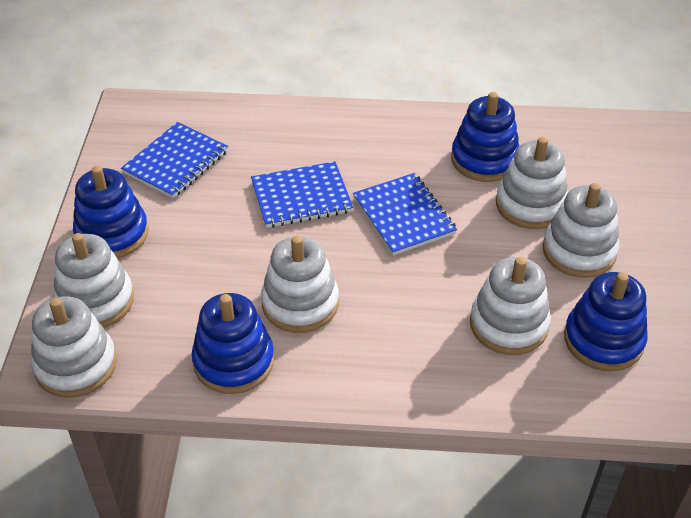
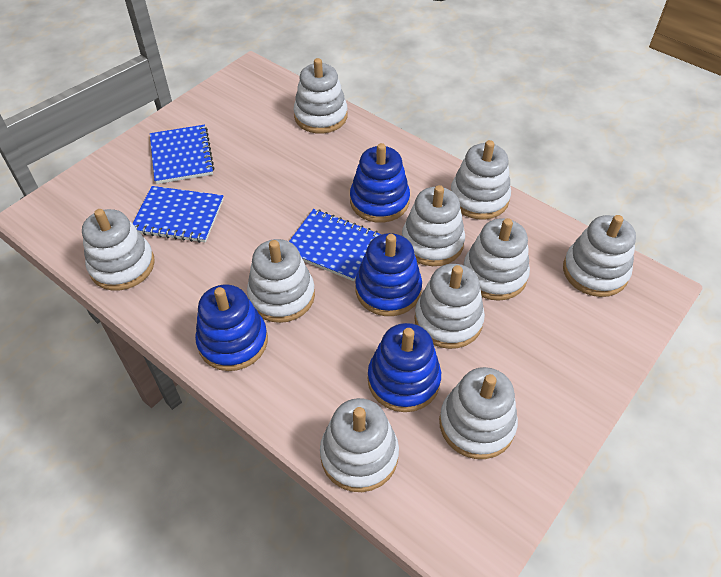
white stacking toy: 6 -> 10

